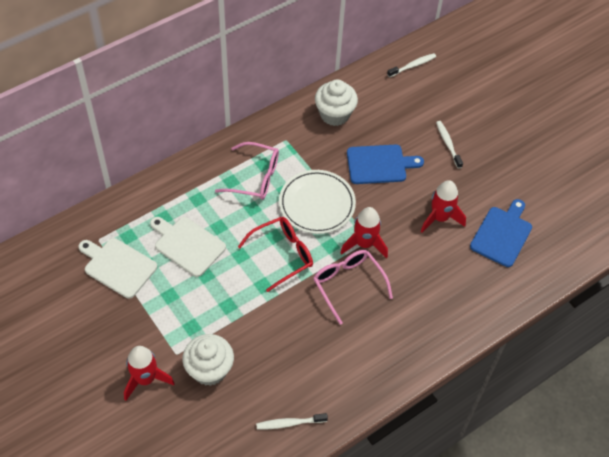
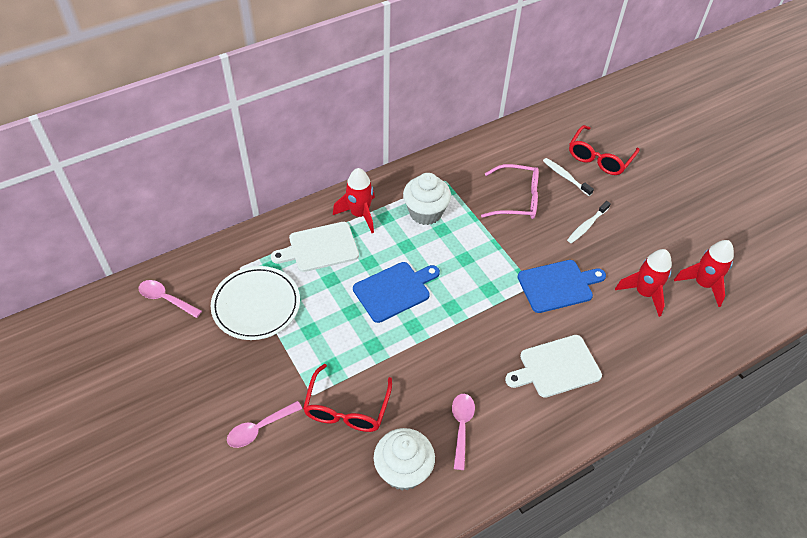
pink glasses: 2 -> 1
pink spoon: 0 -> 3
red glasses: 1 -> 2
white toothbrush: 3 -> 2

